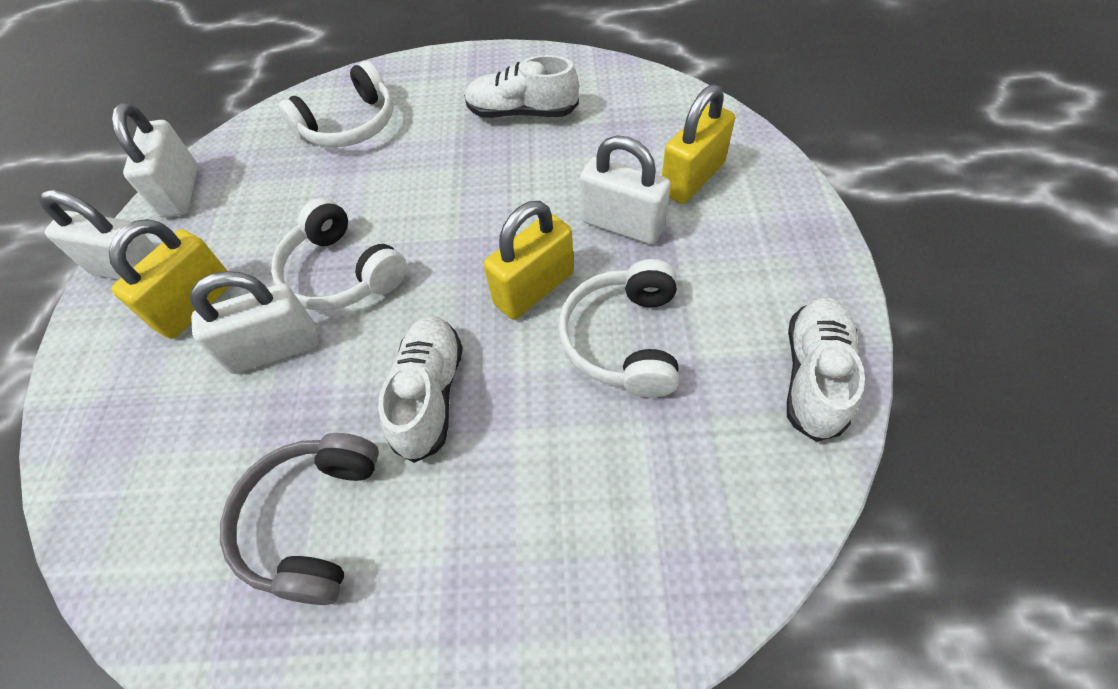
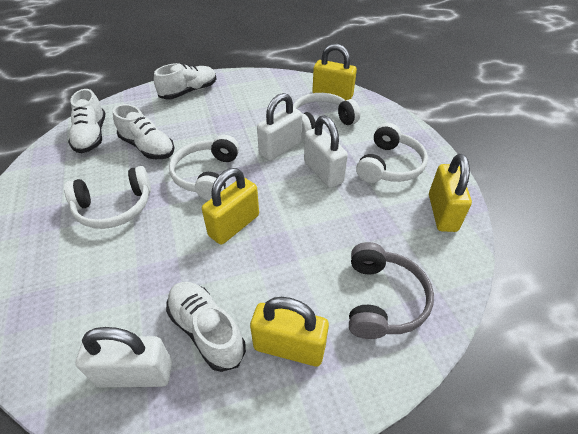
white headphones: 3 -> 4
white padlock: 4 -> 3
white shoe: 3 -> 4
yellow padlock: 3 -> 4

